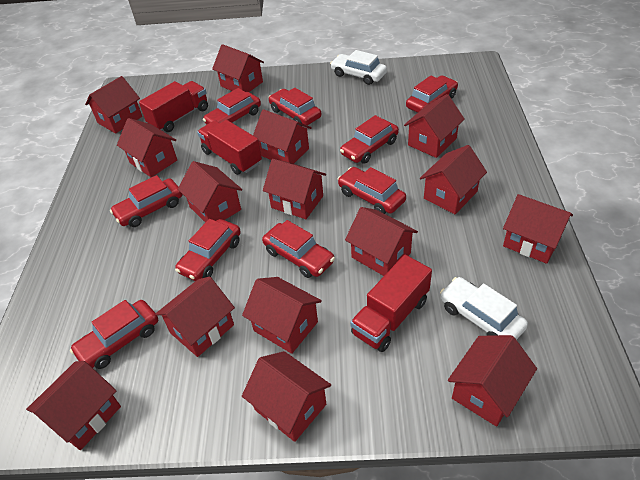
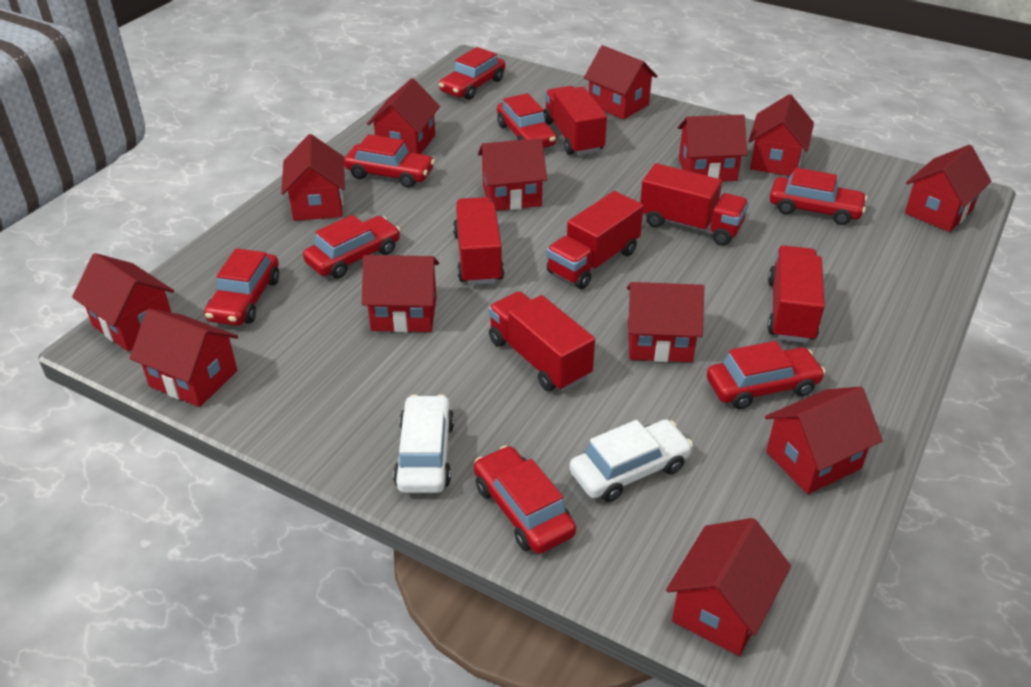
red car: 9 -> 8
red house: 15 -> 13
red truck: 3 -> 6

